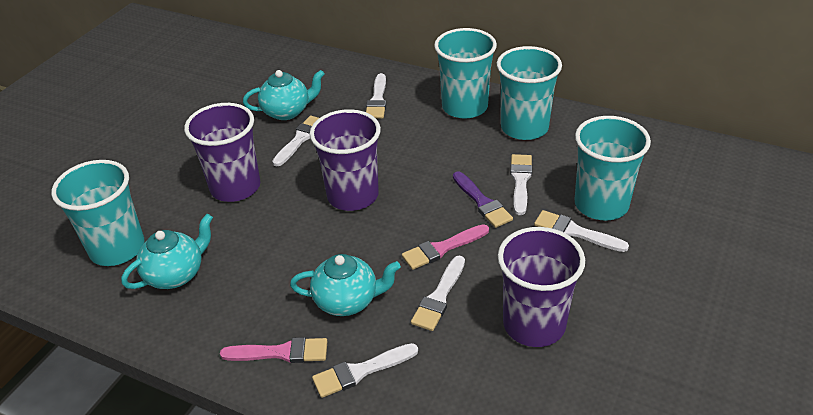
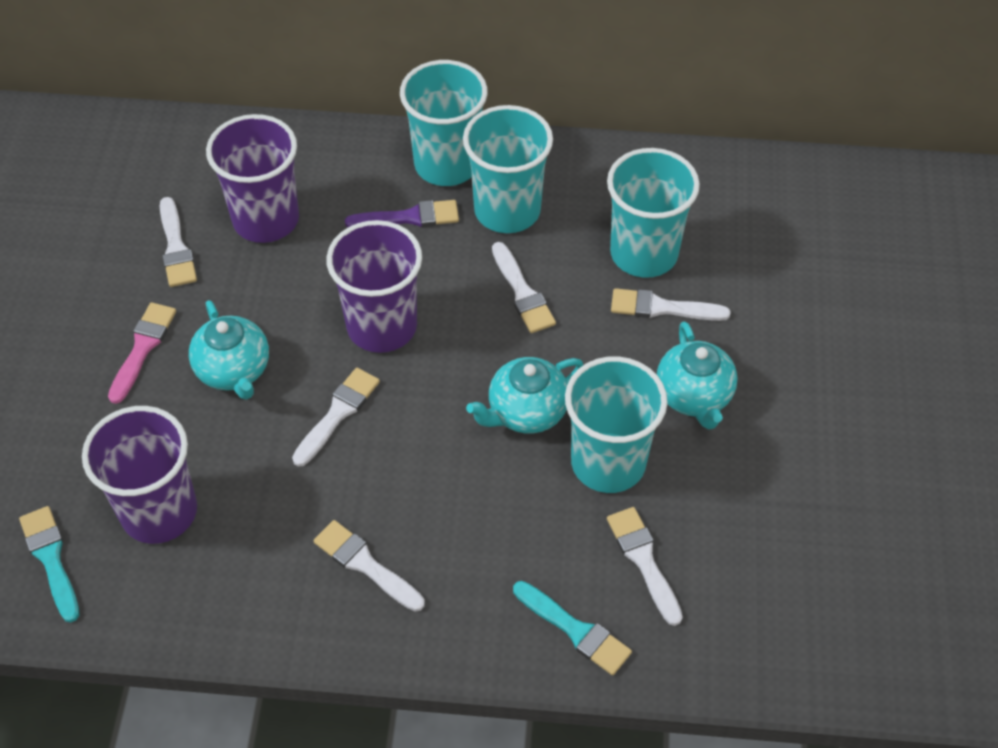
pink brush: 2 -> 1
turquoise brush: 0 -> 2

